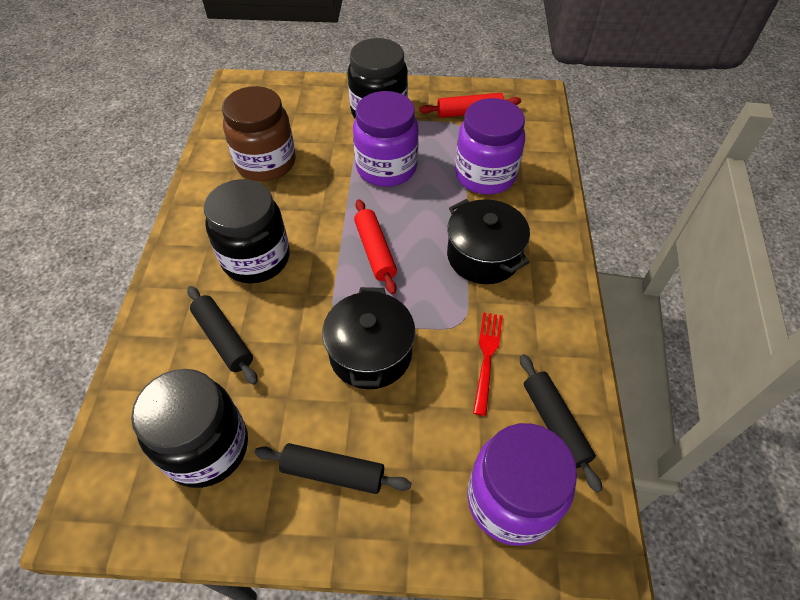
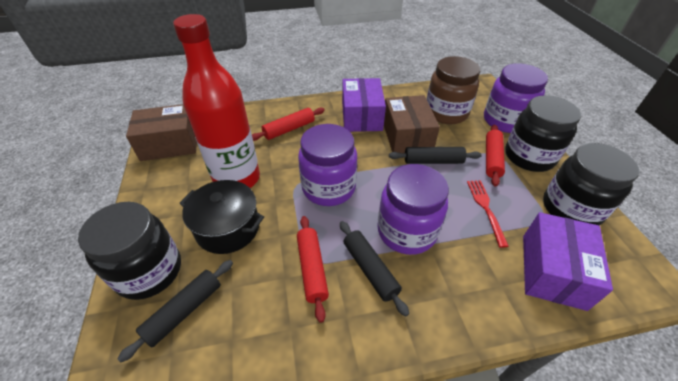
black pot: 2 -> 1
brown box: 0 -> 2
purple box: 0 -> 2
red bottle: 0 -> 1
red rolling pin: 2 -> 3

